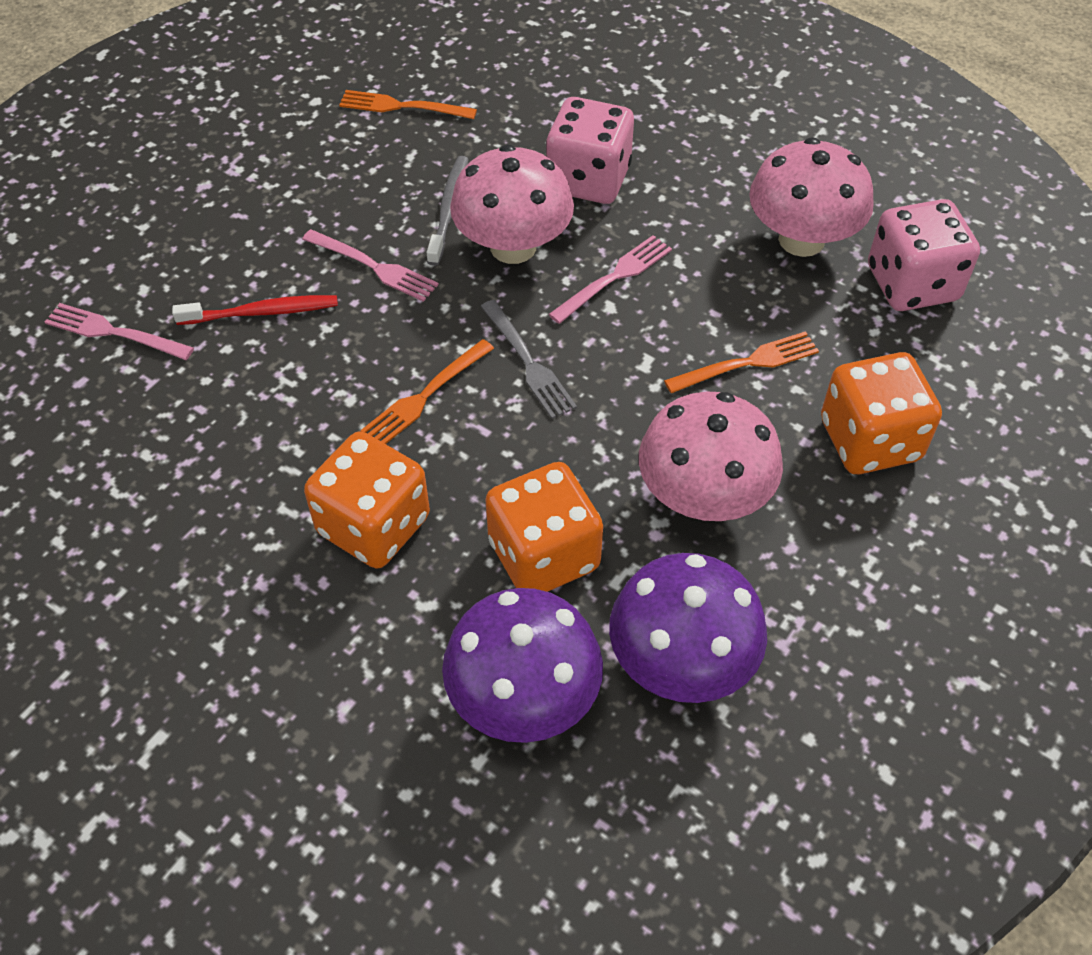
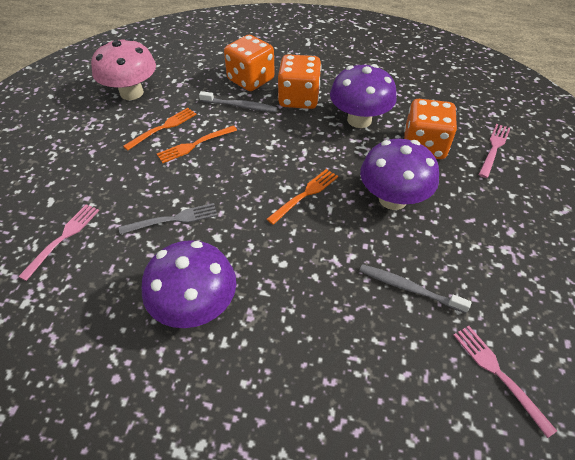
grey toothbrush: 1 -> 2
pink dice: 2 -> 0
pink mushroom: 3 -> 1
purple mushroom: 2 -> 3
red toothbrush: 1 -> 0

